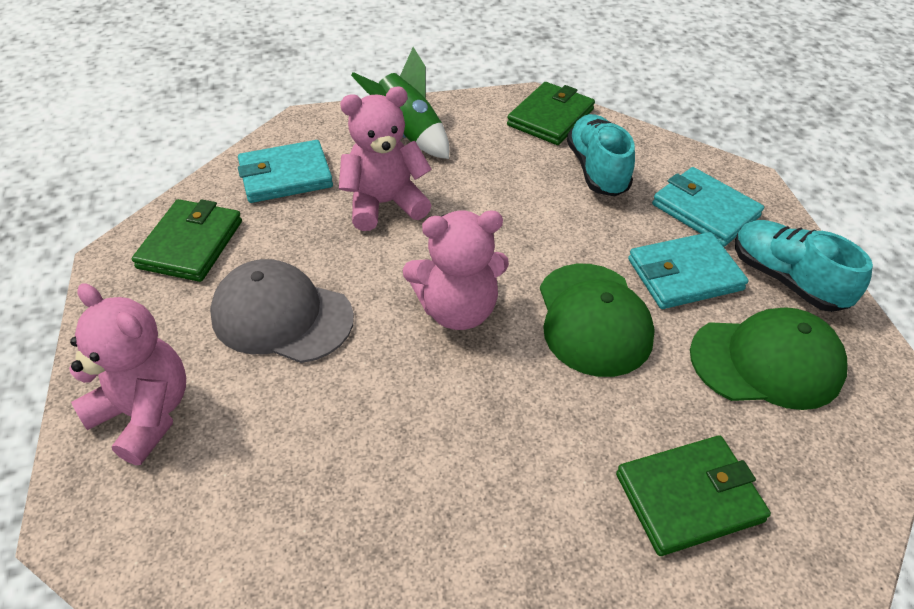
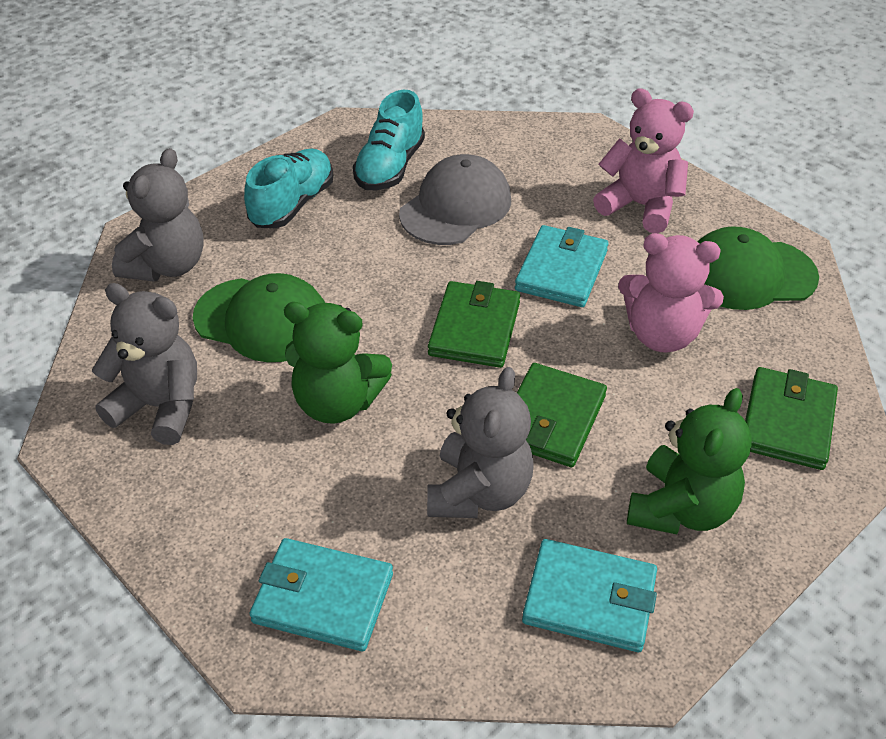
green rocket: 1 -> 0
green teddy bear: 0 -> 2
grey teddy bear: 0 -> 3
pink teddy bear: 3 -> 2

